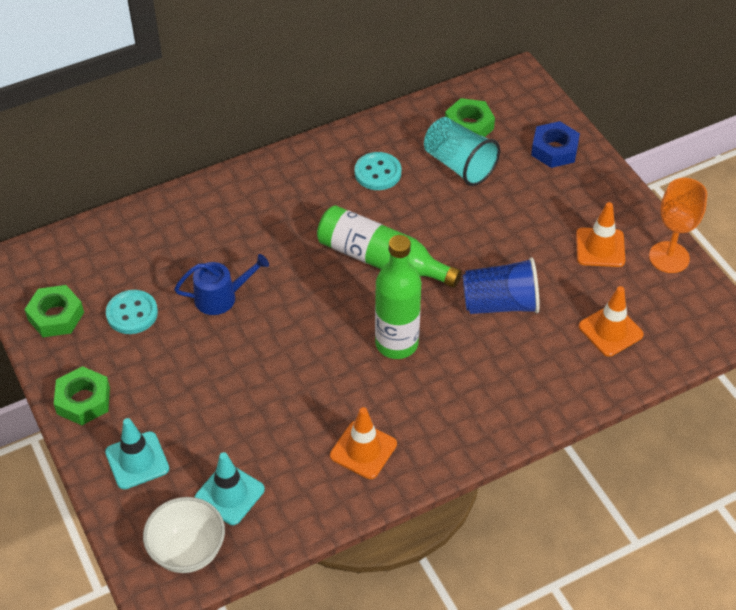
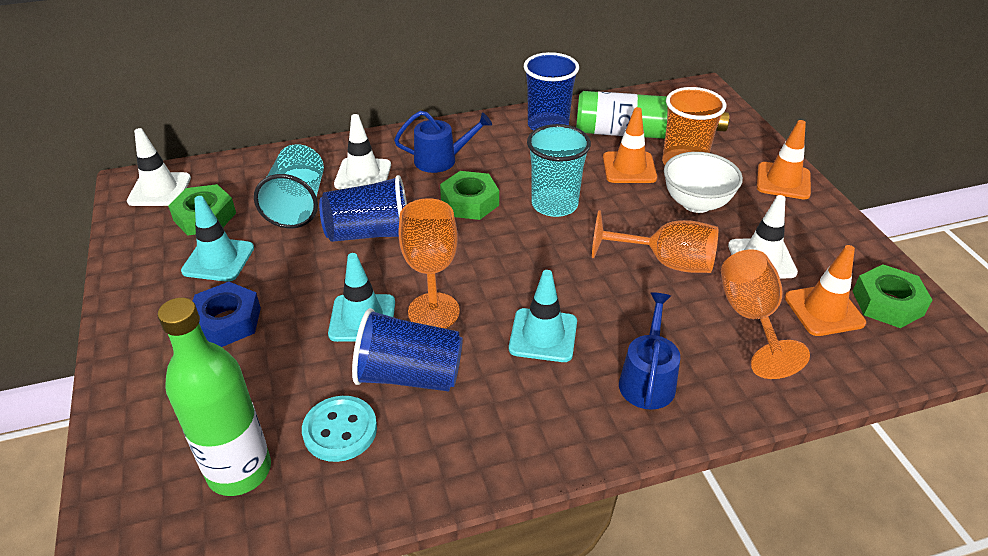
blue cup: 1 -> 3
blue watering can: 1 -> 2
orange cup: 0 -> 1
orange goblet: 1 -> 3
turquoise button: 2 -> 1
turquoise cup: 1 -> 2
turquoise traffic cone: 2 -> 3
white traffic cone: 0 -> 3

